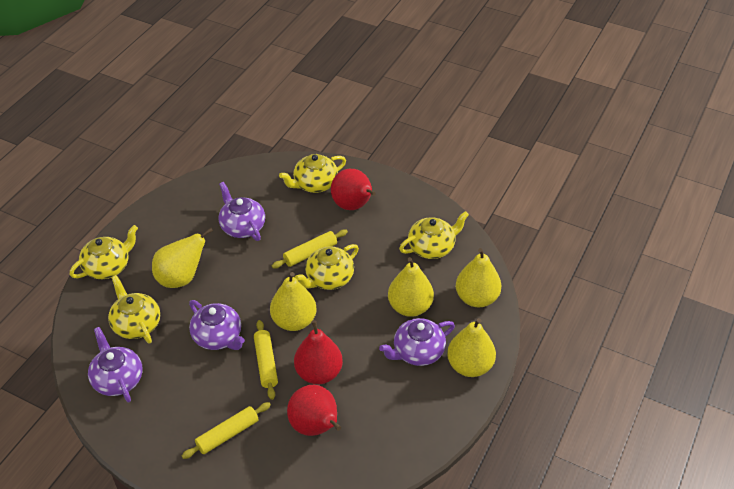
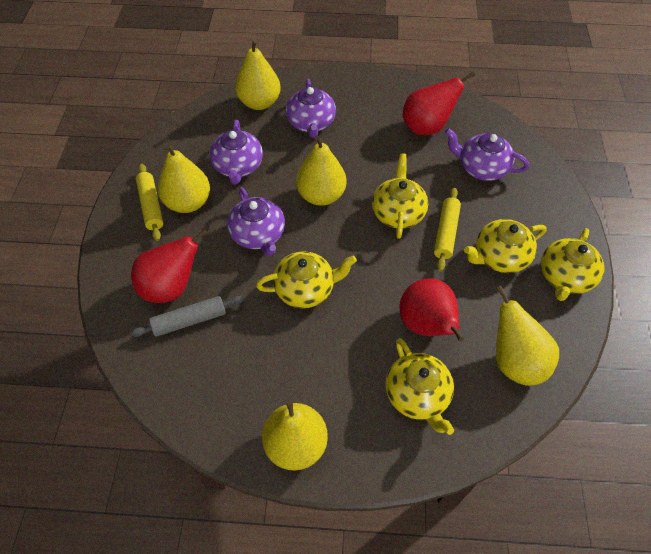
grey rolling pin: 0 -> 1
yellow rolling pin: 3 -> 2

